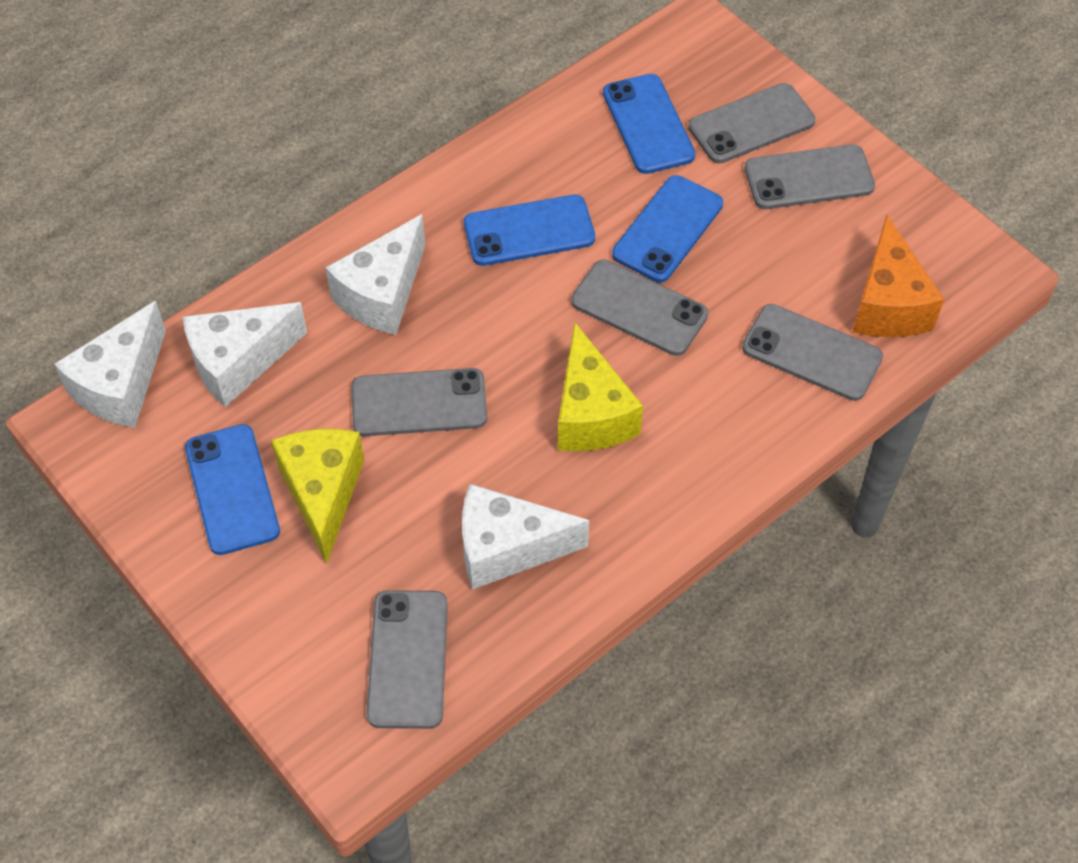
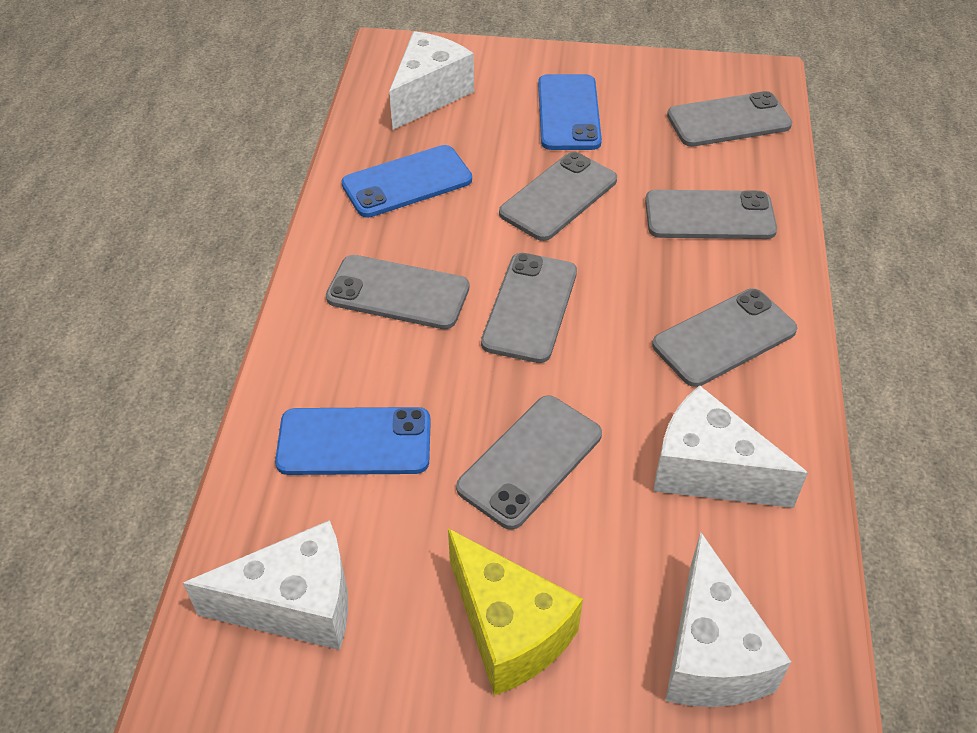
blue phone: 4 -> 3
grey phone: 6 -> 7
orange cheese: 1 -> 0
yellow cheese: 2 -> 1

